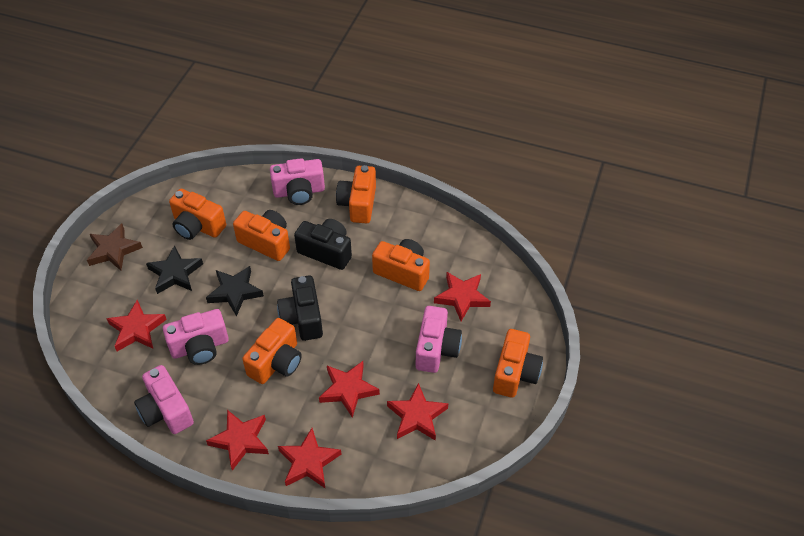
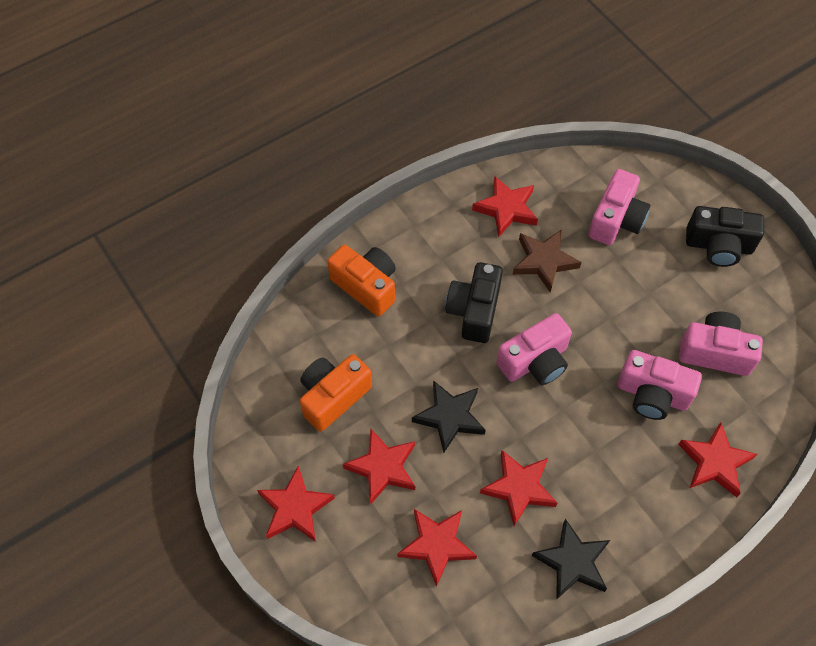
orange camera: 6 -> 2

